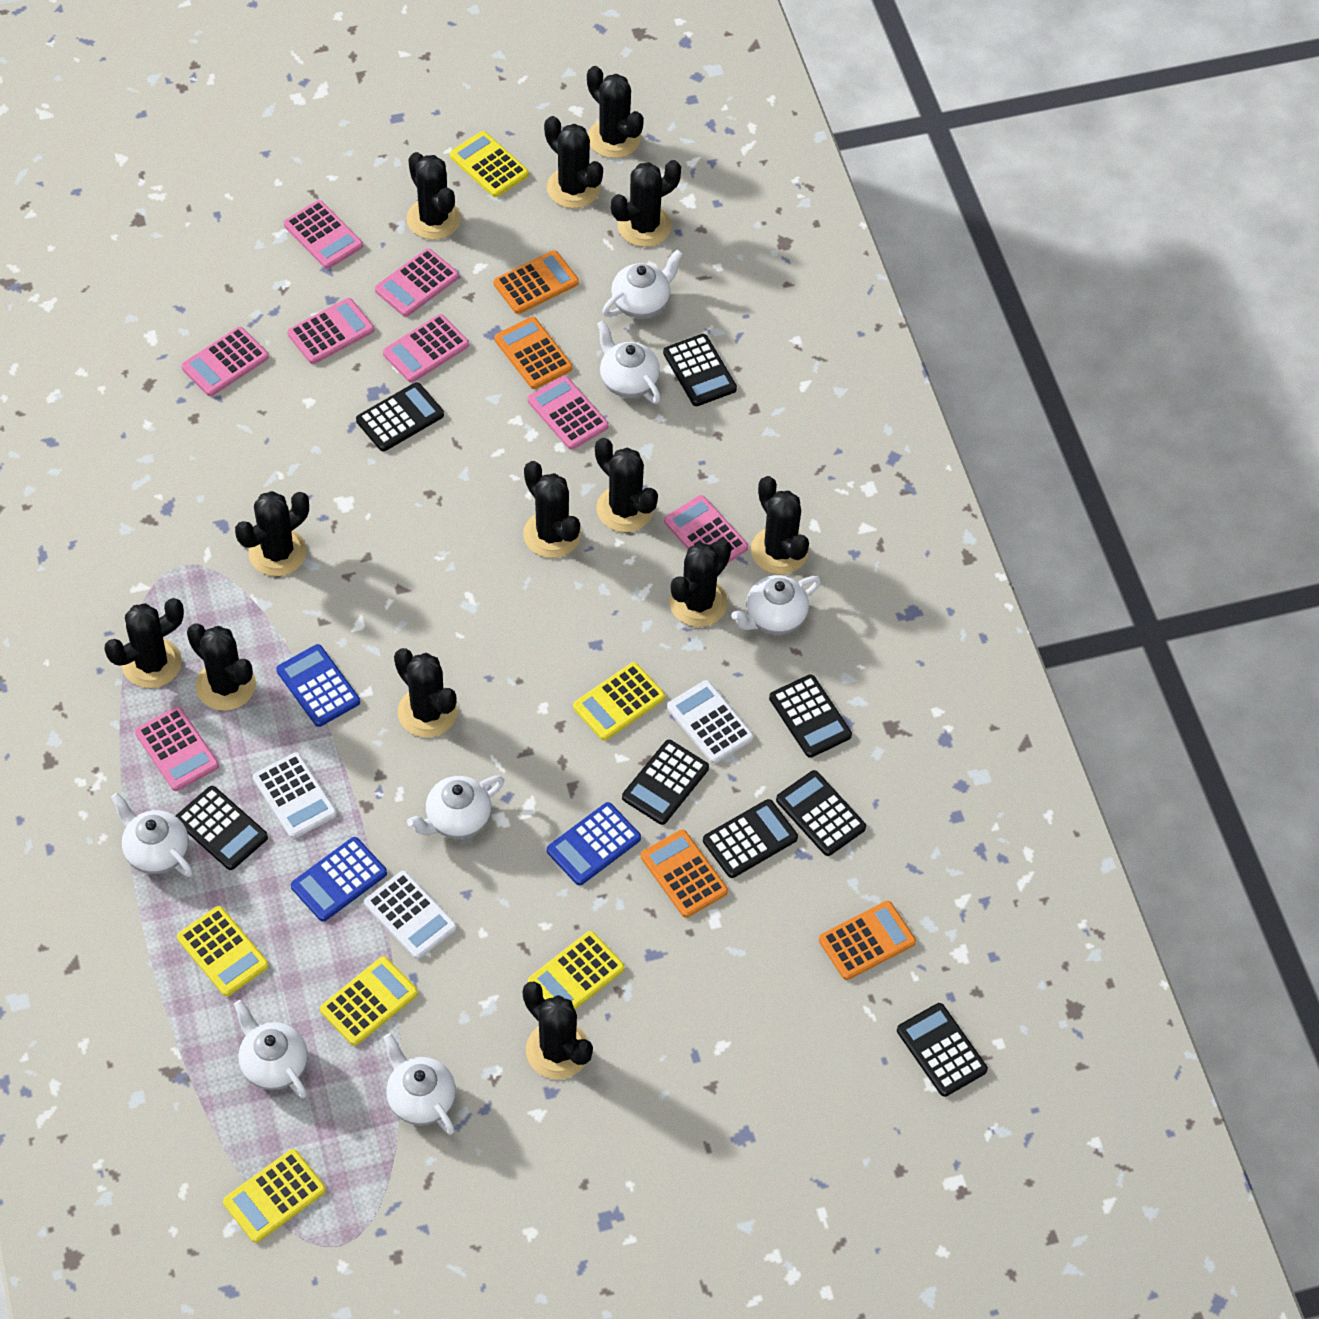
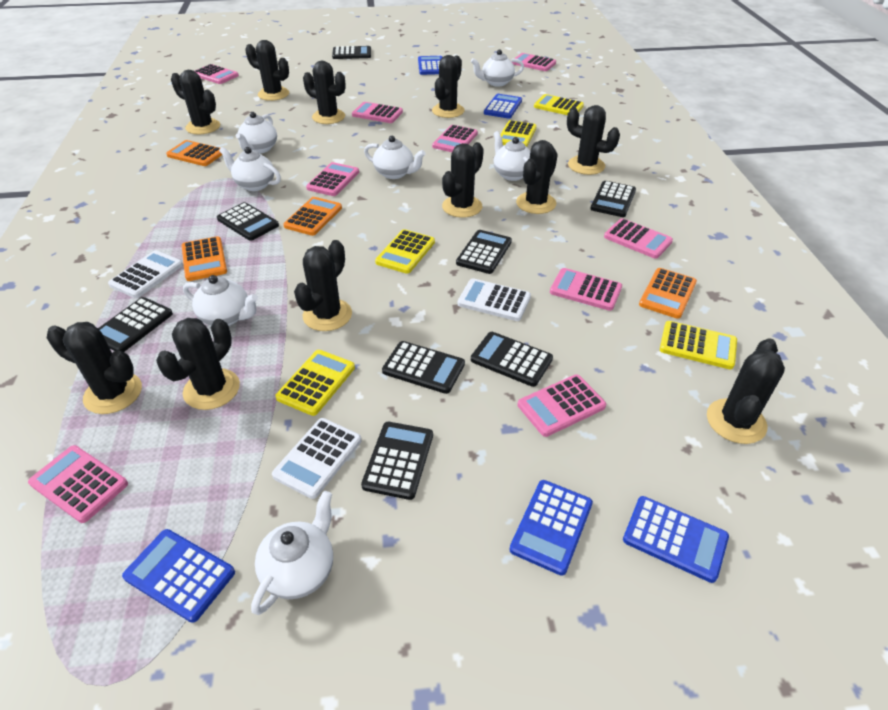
black cactus: 13 -> 11
blue calculator: 3 -> 5
pink calculator: 8 -> 9
yellow calculator: 6 -> 5

